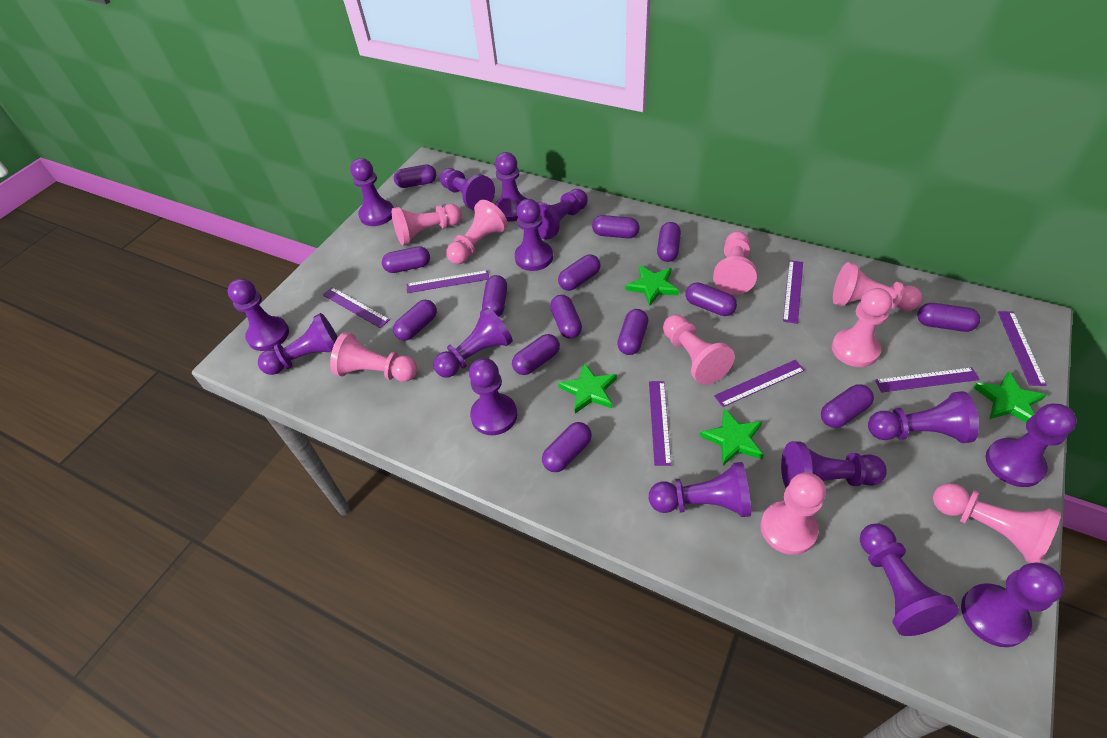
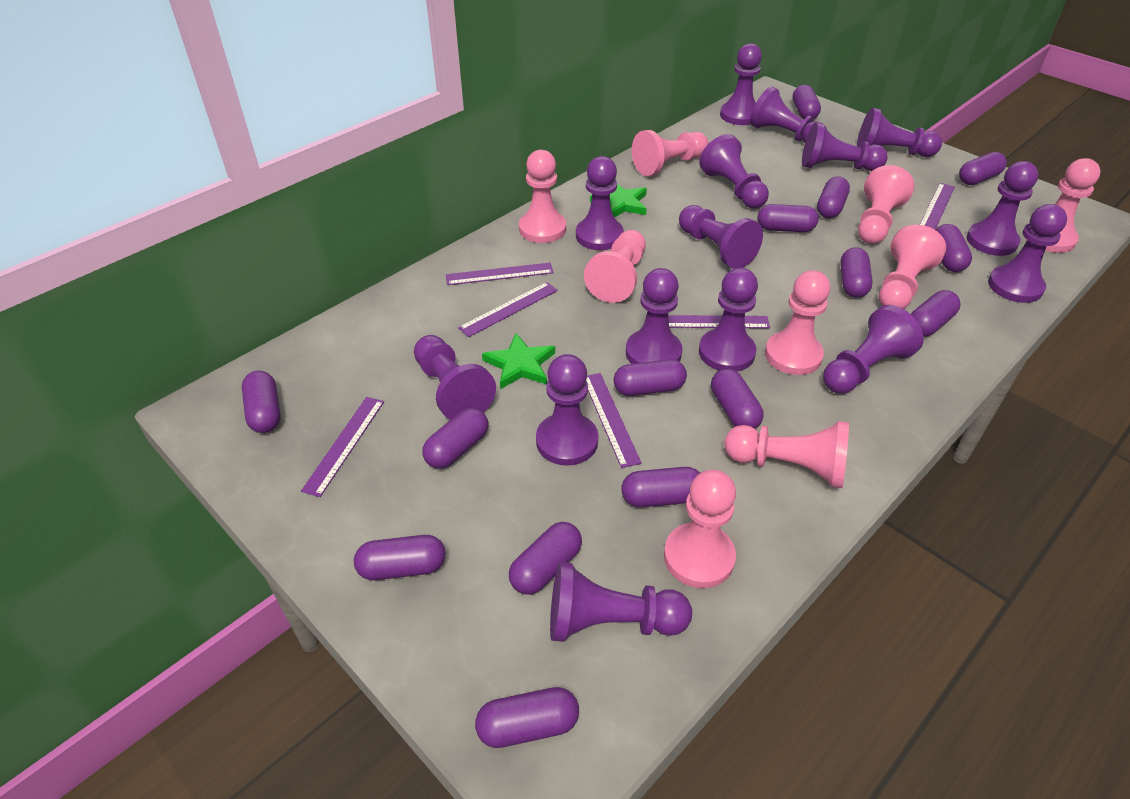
green star: 4 -> 2
purple capsule: 14 -> 15
purple ruler: 7 -> 6

